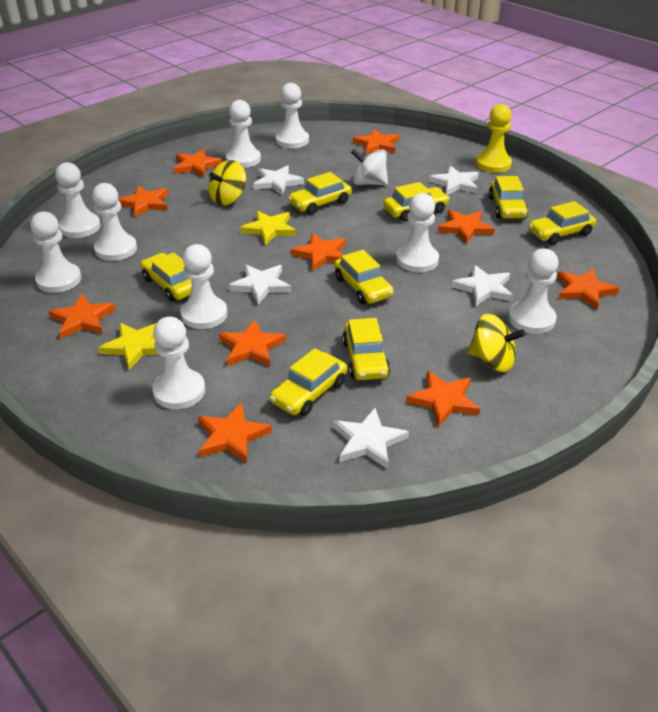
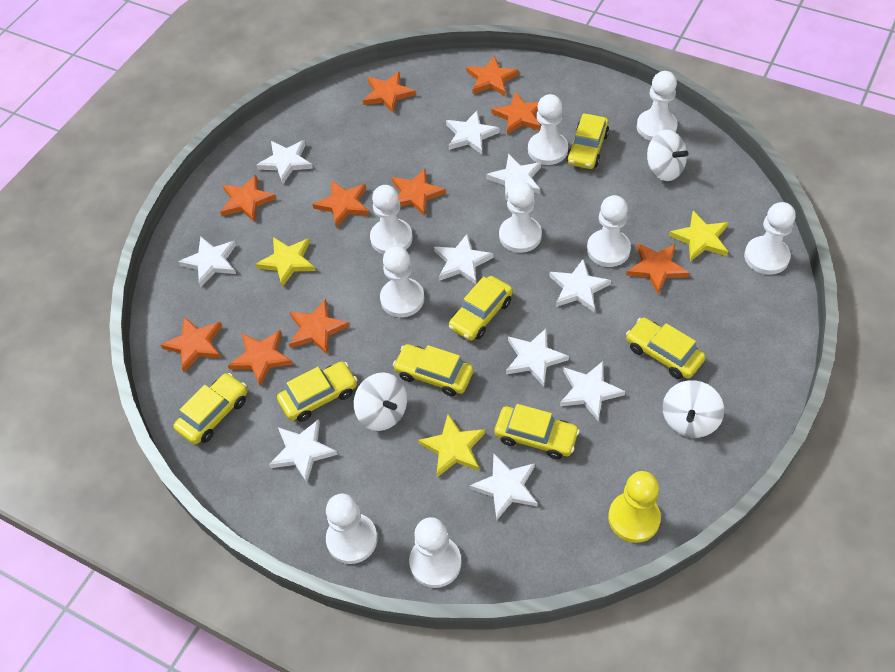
white spinning top: 1 -> 3
white star: 5 -> 10
yellow car: 8 -> 7
yellow spinning top: 2 -> 0
yellow star: 2 -> 3

